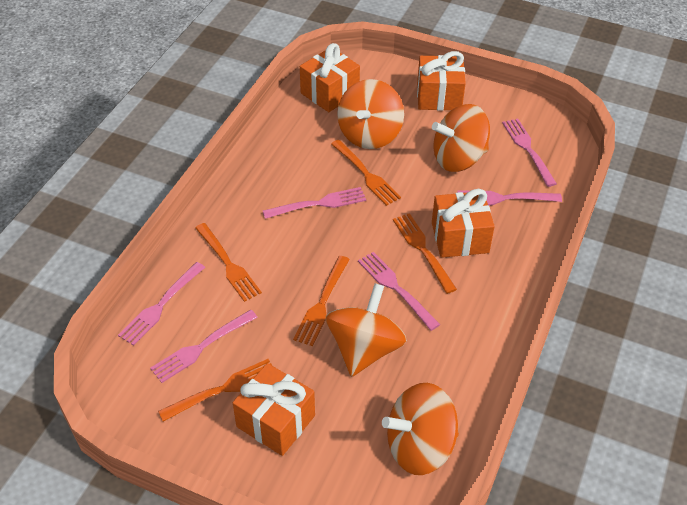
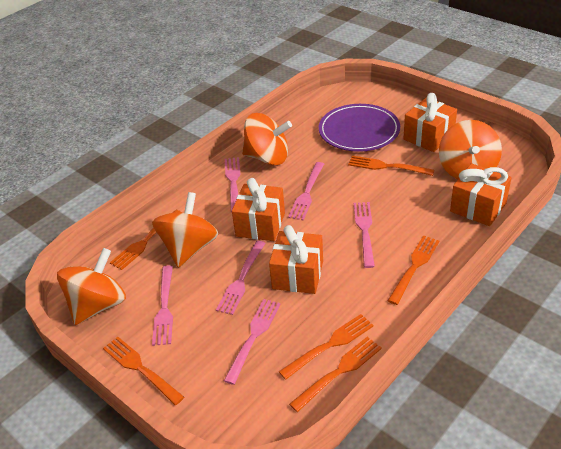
orange fork: 5 -> 6
purple plate: 0 -> 1

